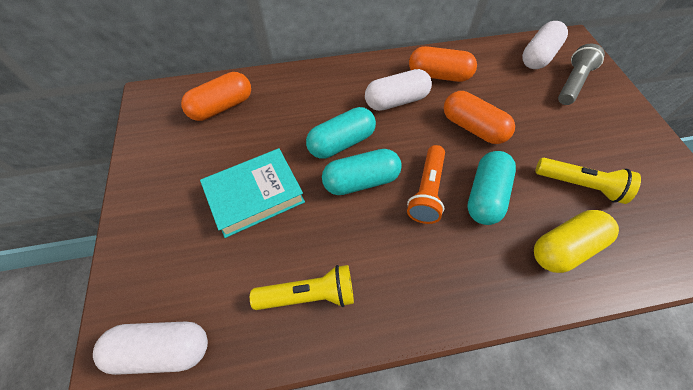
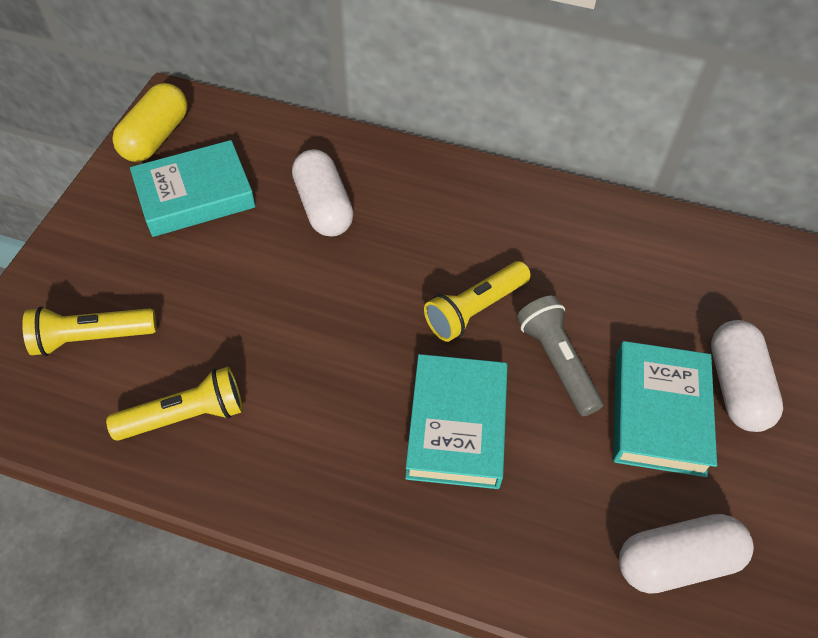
orange capsule: 3 -> 0
orange flashlight: 1 -> 0
turquoise book: 1 -> 3
turquoise capsule: 3 -> 0
yellow flashlight: 2 -> 3

